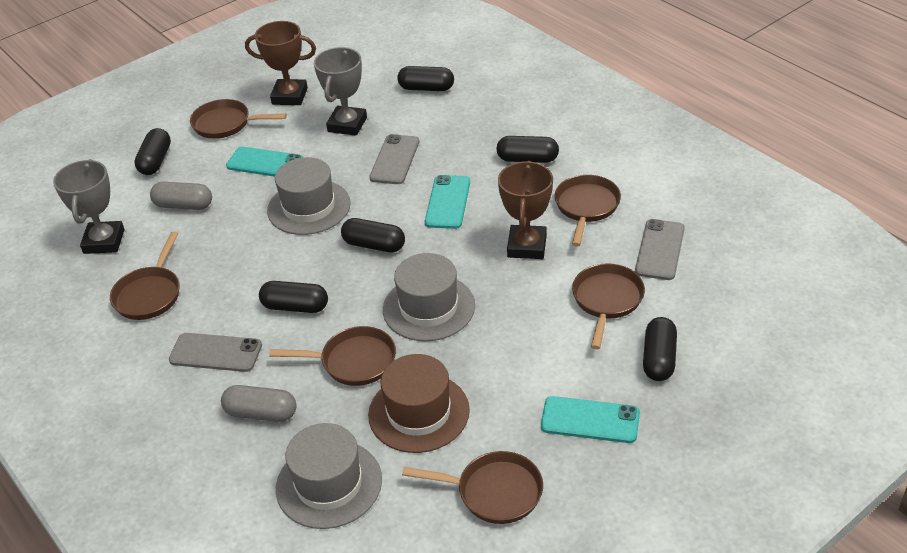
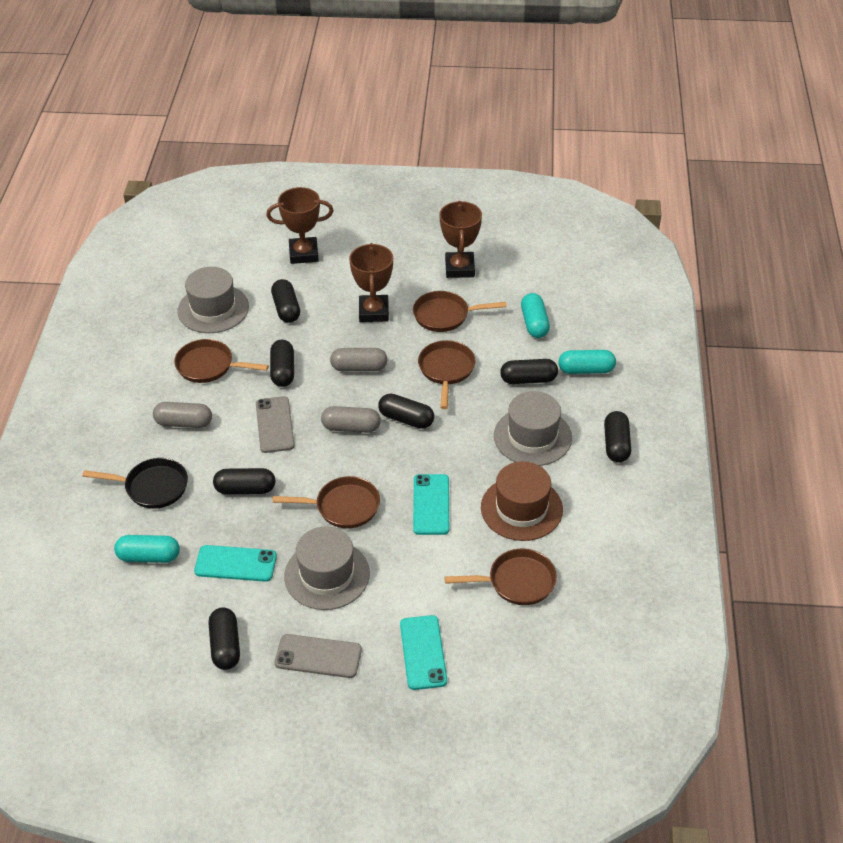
black capsule: 6 -> 7
black pan: 0 -> 1
brown pan: 6 -> 5
brown trophy: 2 -> 3
grey capsule: 2 -> 3
grey phone: 3 -> 2
grey trophy: 2 -> 0
turquoise capsule: 0 -> 3

